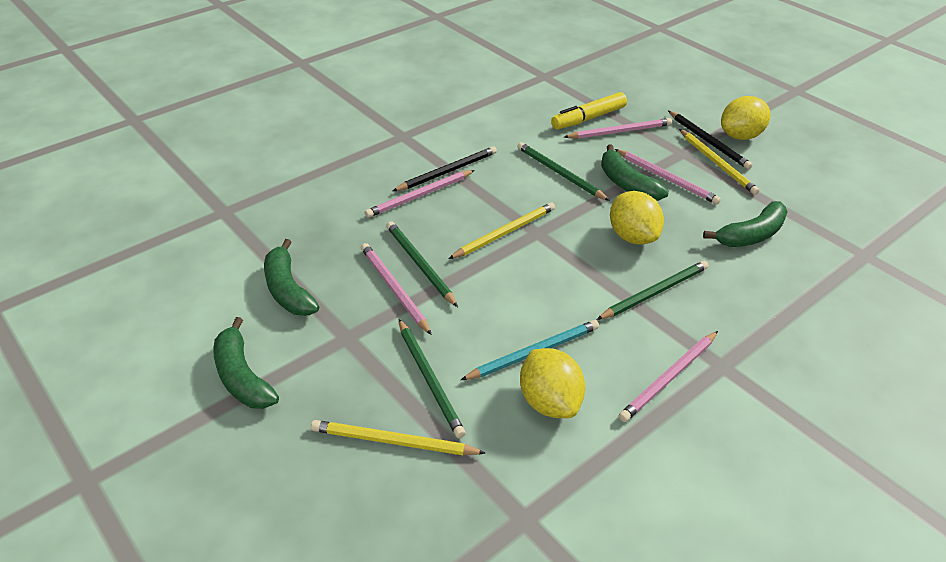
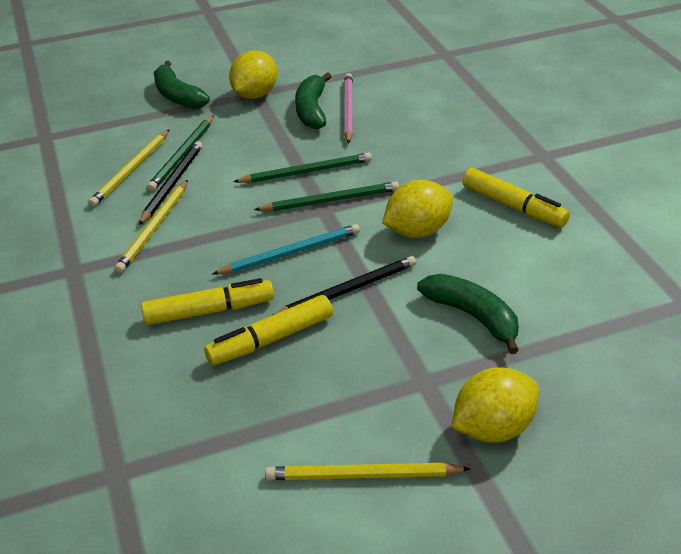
green banana: 4 -> 3
green pencil: 4 -> 3
pink pencil: 5 -> 1
yellow marker: 1 -> 3

